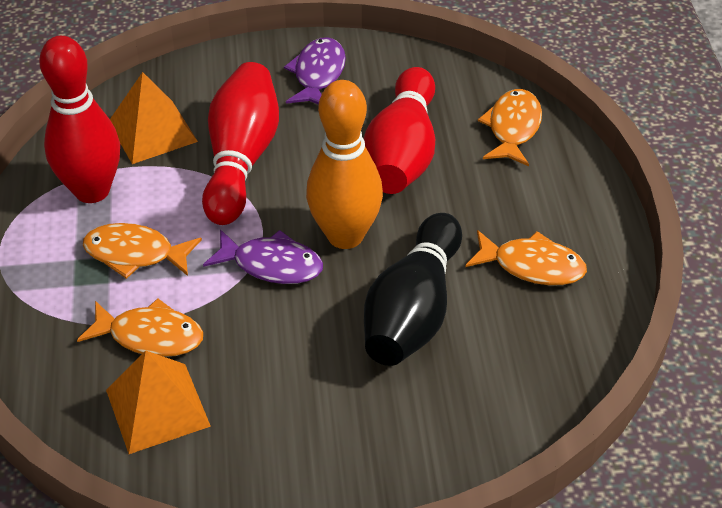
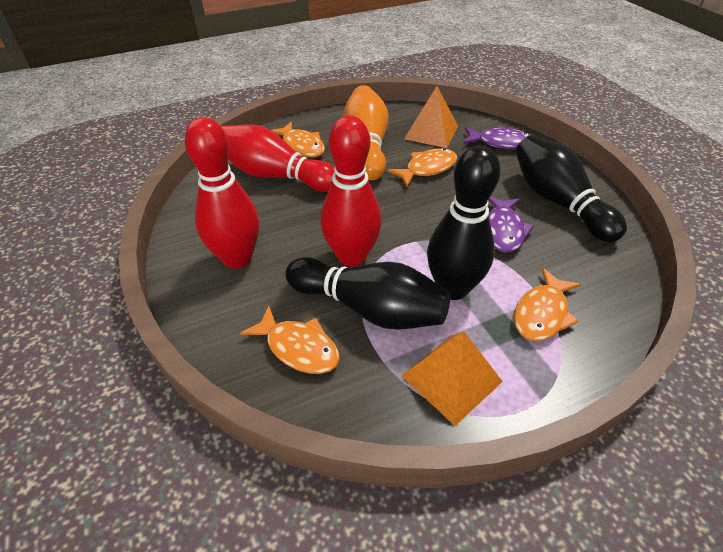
black bowling pin: 1 -> 3

